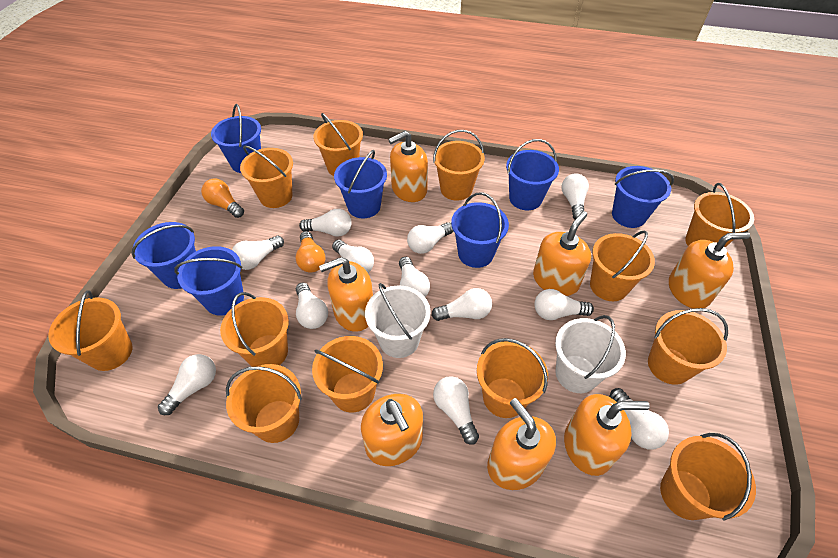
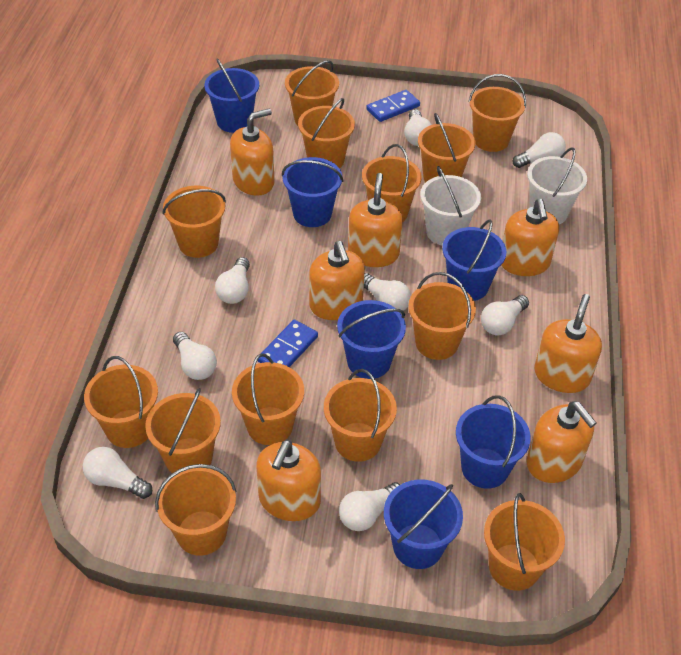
blue bucket: 7 -> 6
blue domino: 0 -> 2
orange bucket: 12 -> 13
orange light bulb: 2 -> 0
white light bulb: 12 -> 8

